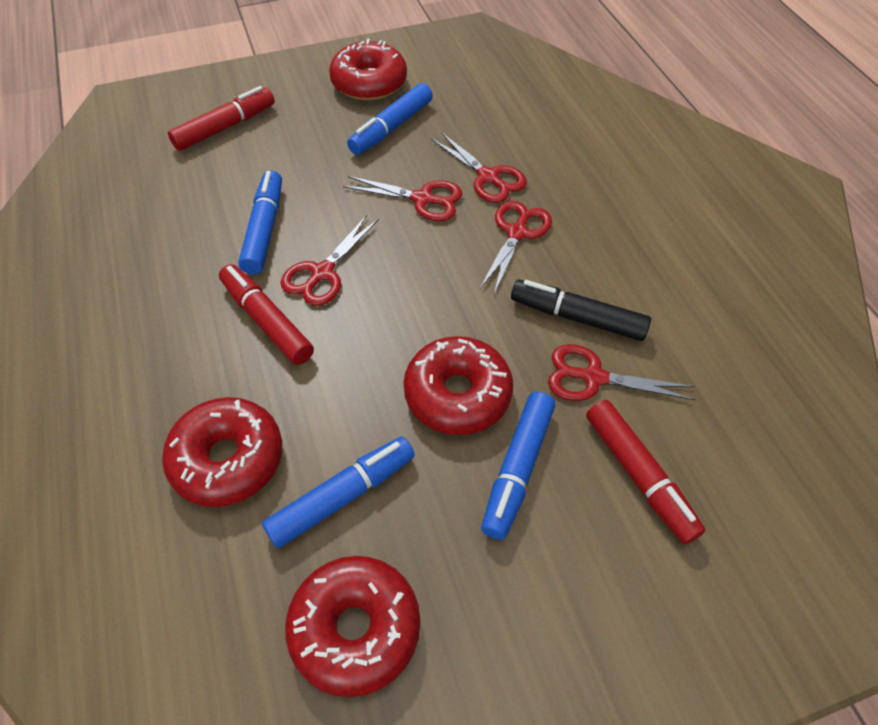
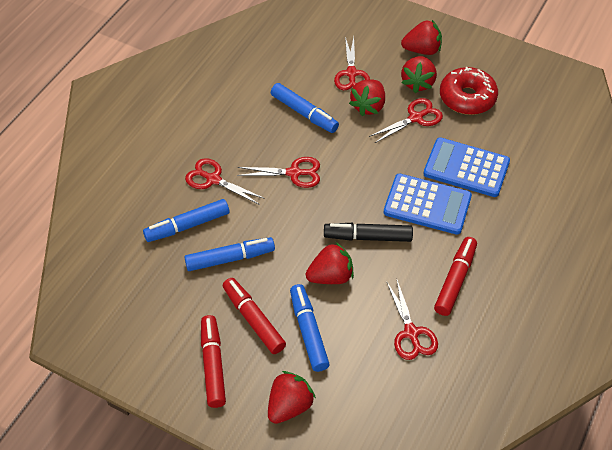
blue calculator: 0 -> 2
red donut: 4 -> 1
red strawberry: 0 -> 5

